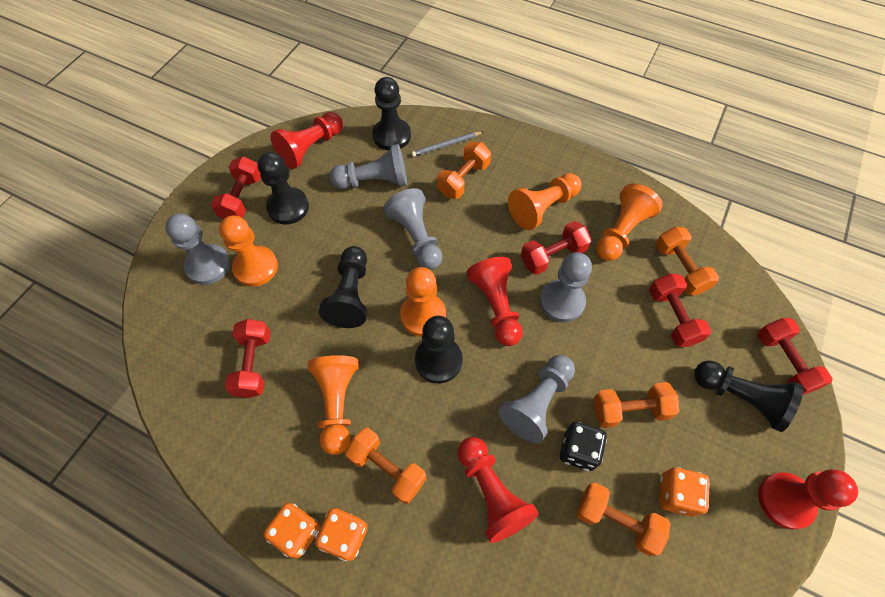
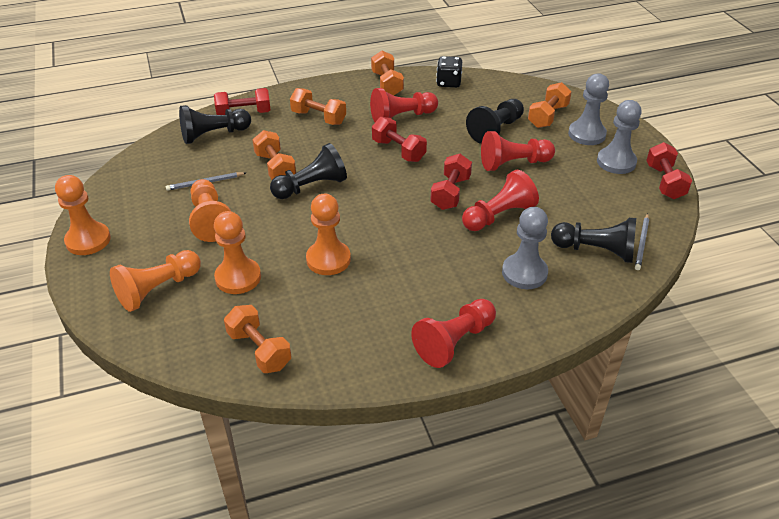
black pawn: 5 -> 4
grey pawn: 5 -> 3
grey pencil: 1 -> 2
orange dice: 3 -> 0
red dumbbell: 5 -> 4

